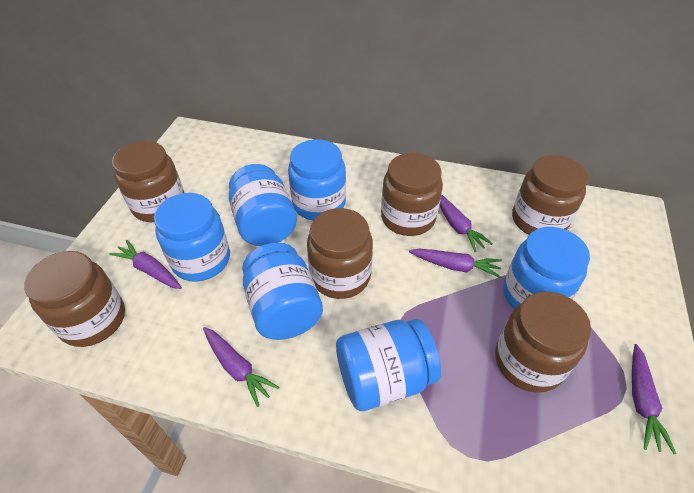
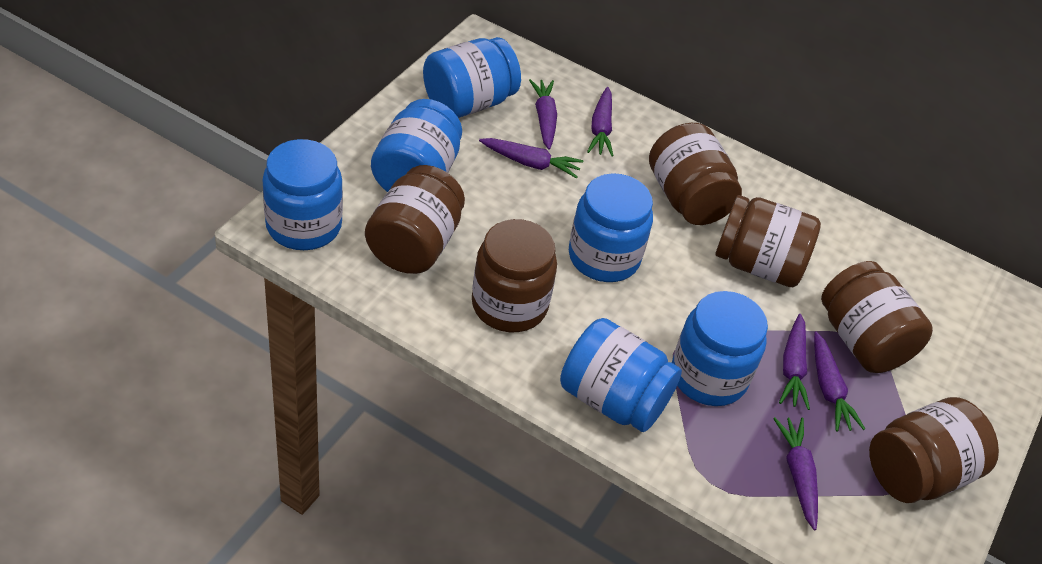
purple carrot: 5 -> 6

